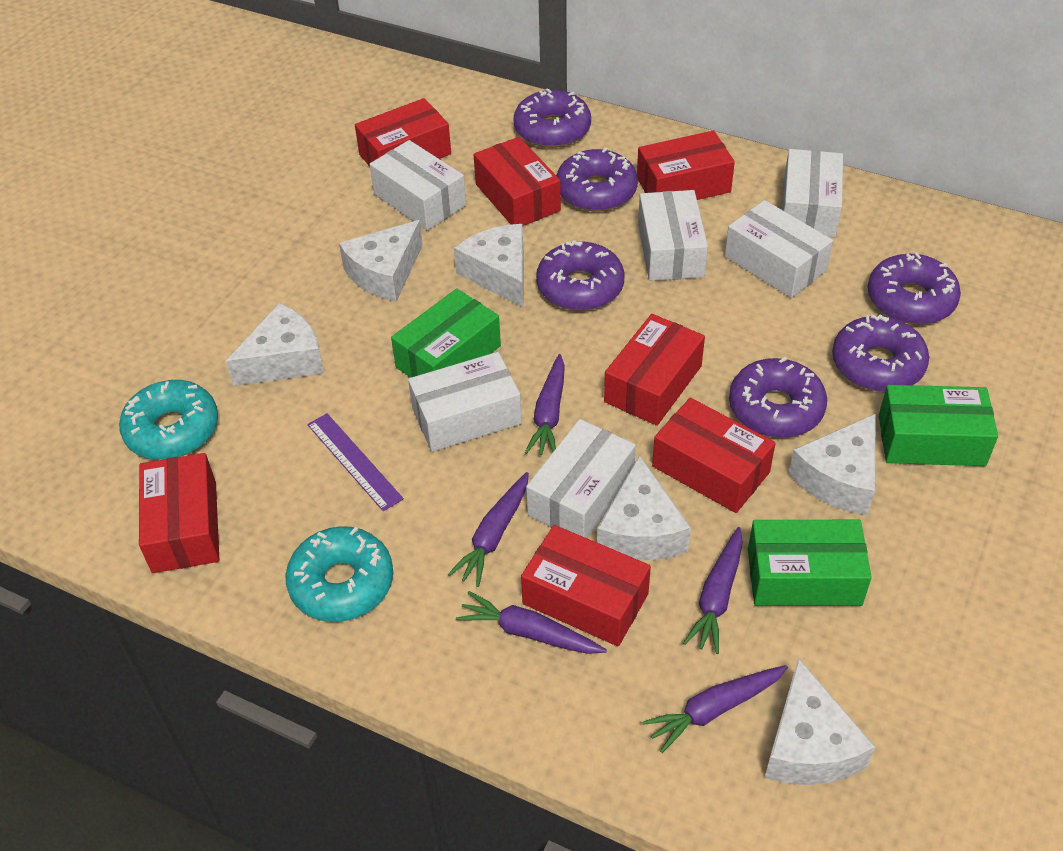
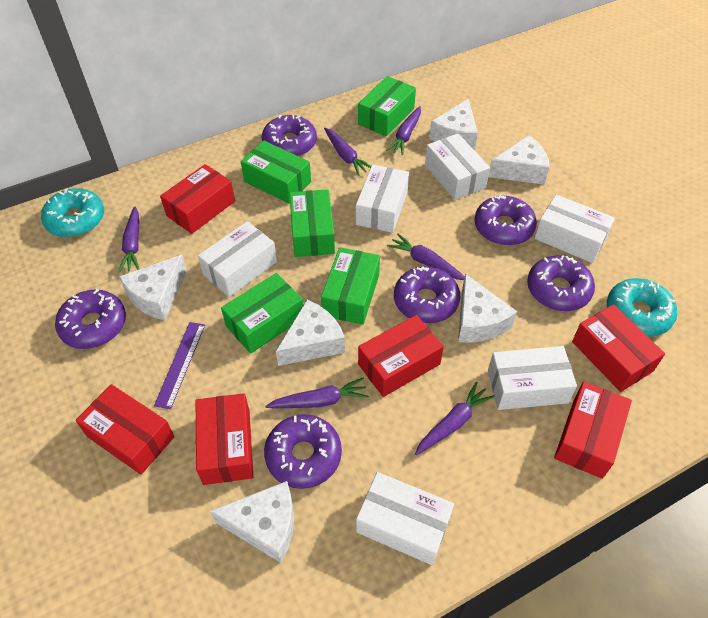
green box: 3 -> 5
purple carrot: 5 -> 6
red box: 7 -> 6

